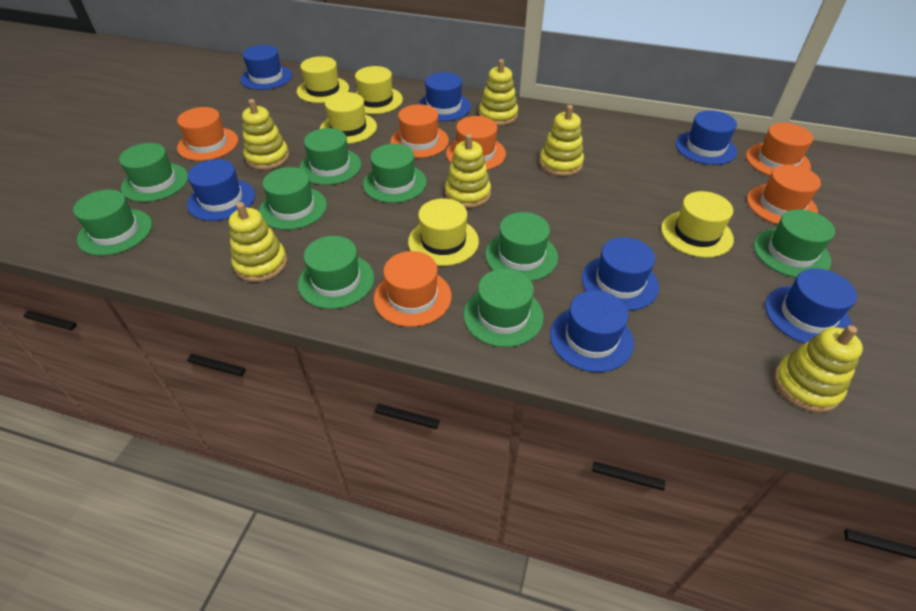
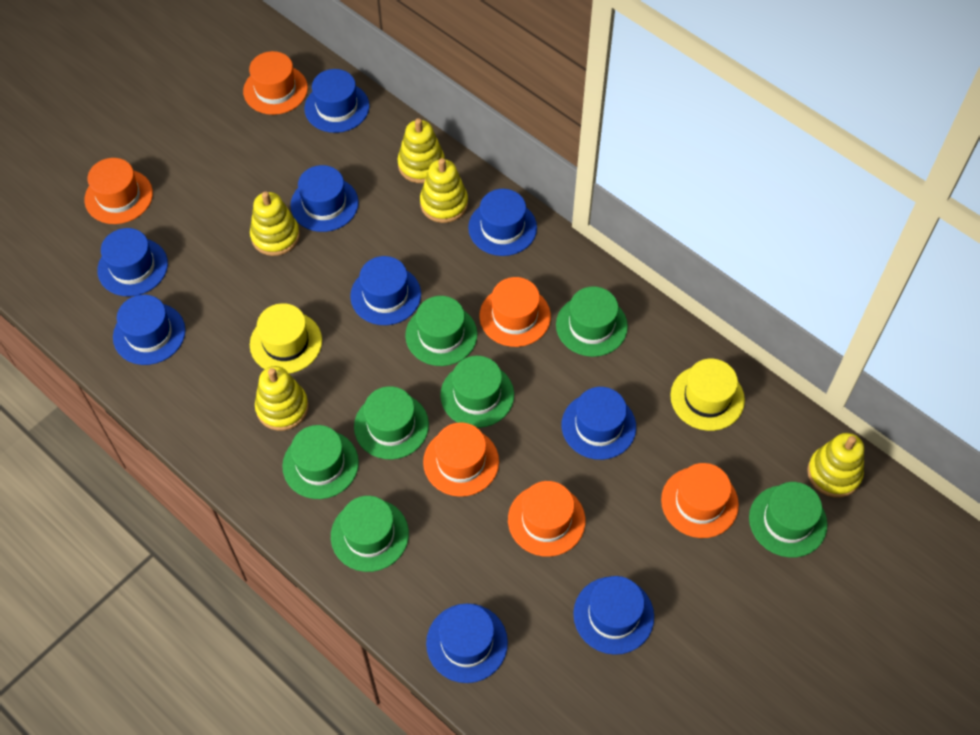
blue hat: 7 -> 9
green hat: 9 -> 7
yellow hat: 5 -> 2
yellow stacking toy: 6 -> 5

